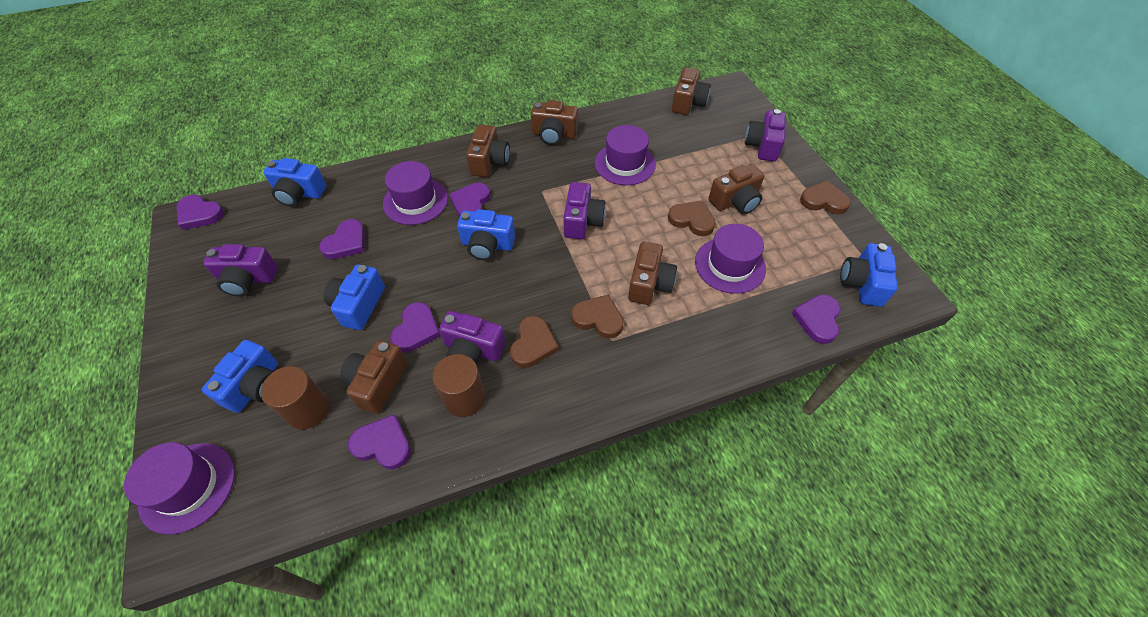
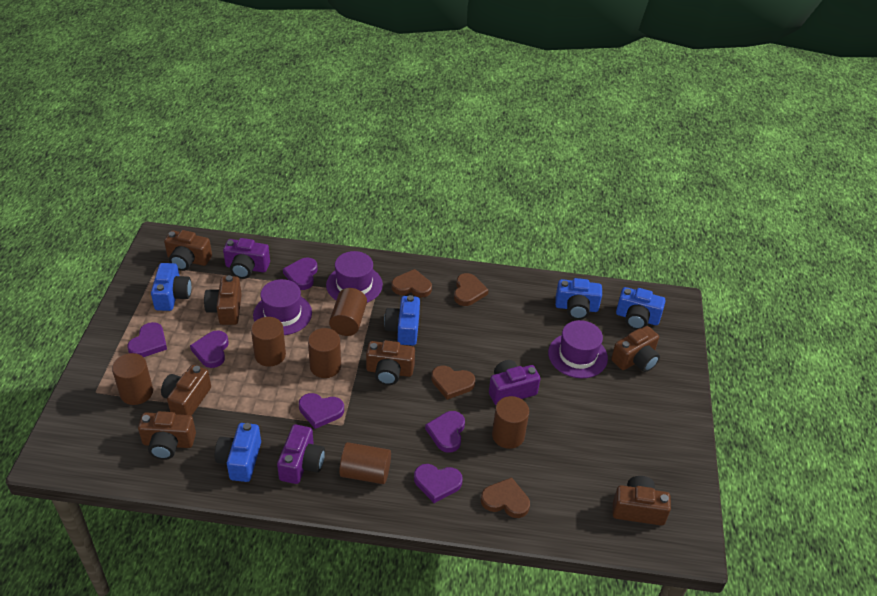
brown camera: 6 -> 7
brown cylinder: 2 -> 6
purple camera: 4 -> 3
purple hat: 4 -> 3

